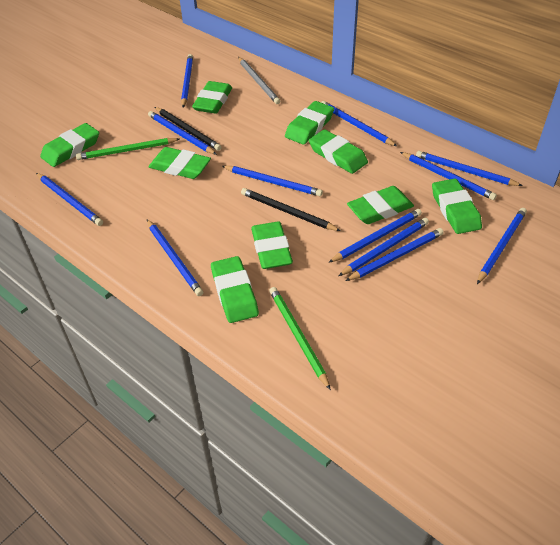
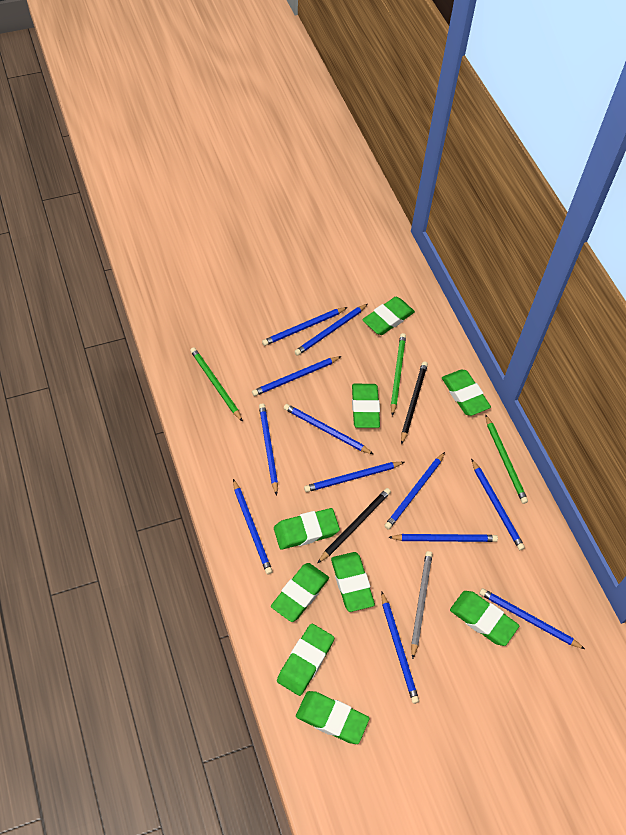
green pencil: 2 -> 3

